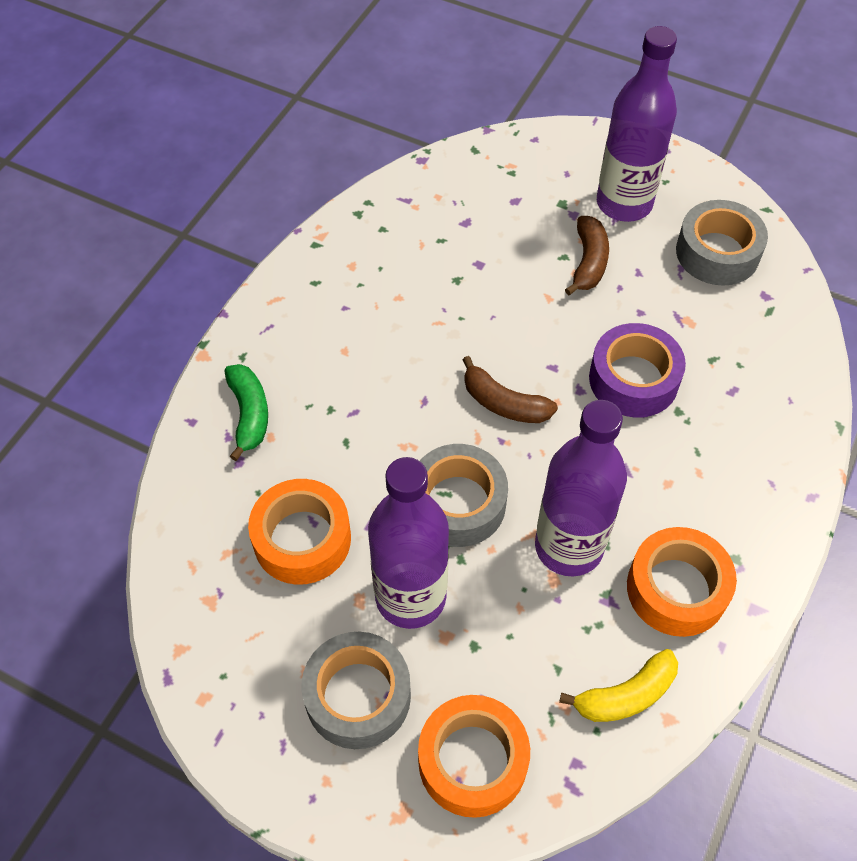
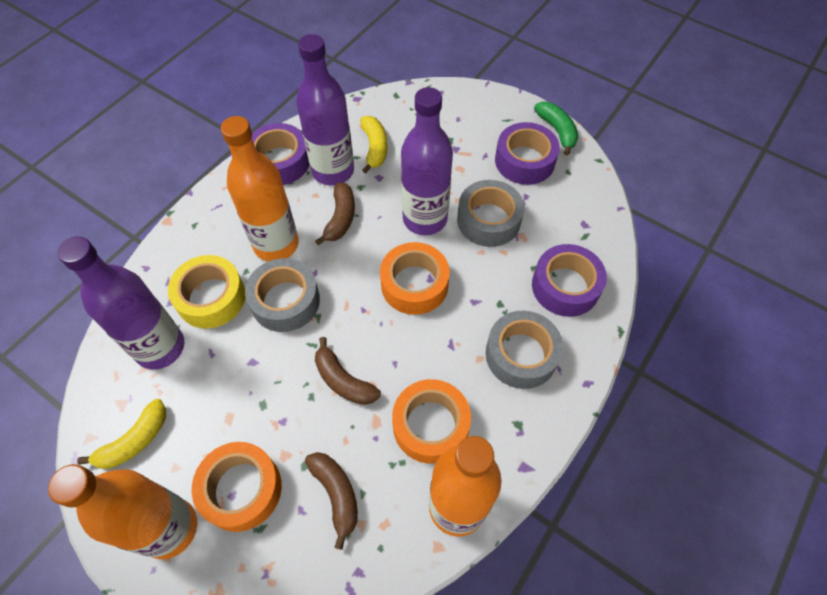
brown banana: 2 -> 3
orange bottle: 0 -> 3
purple tape: 1 -> 3
yellow banana: 1 -> 2
yellow tape: 0 -> 1

